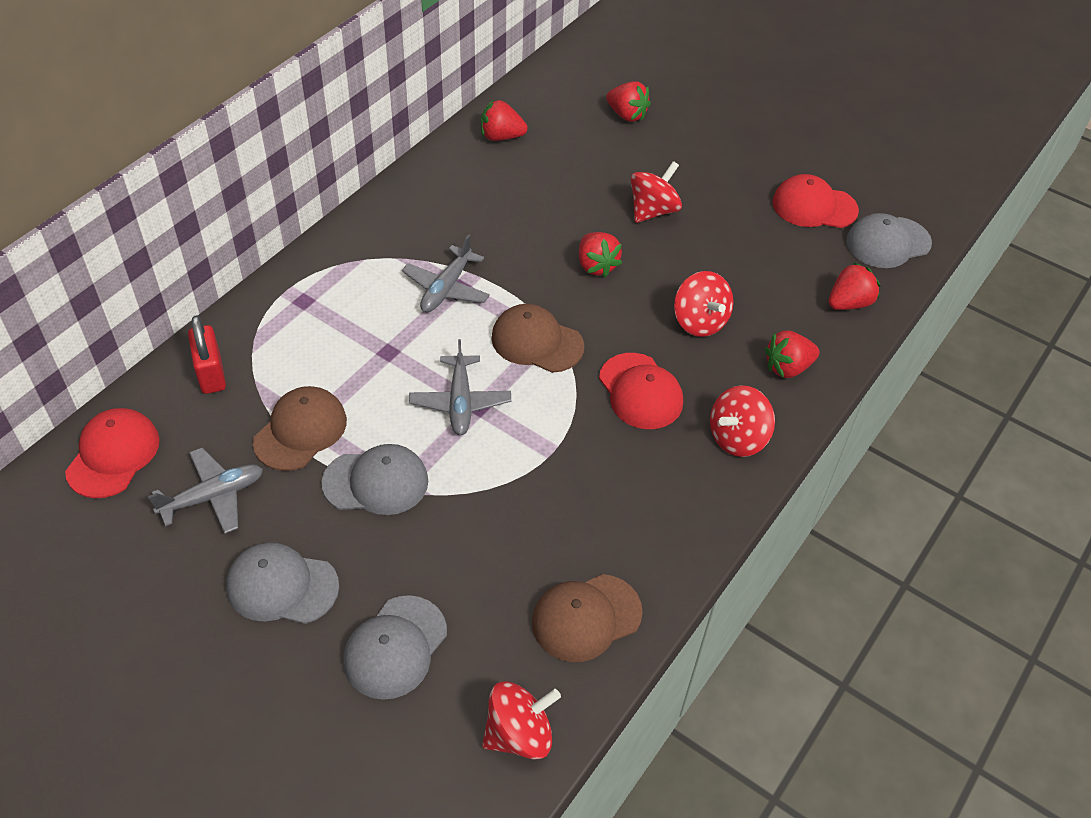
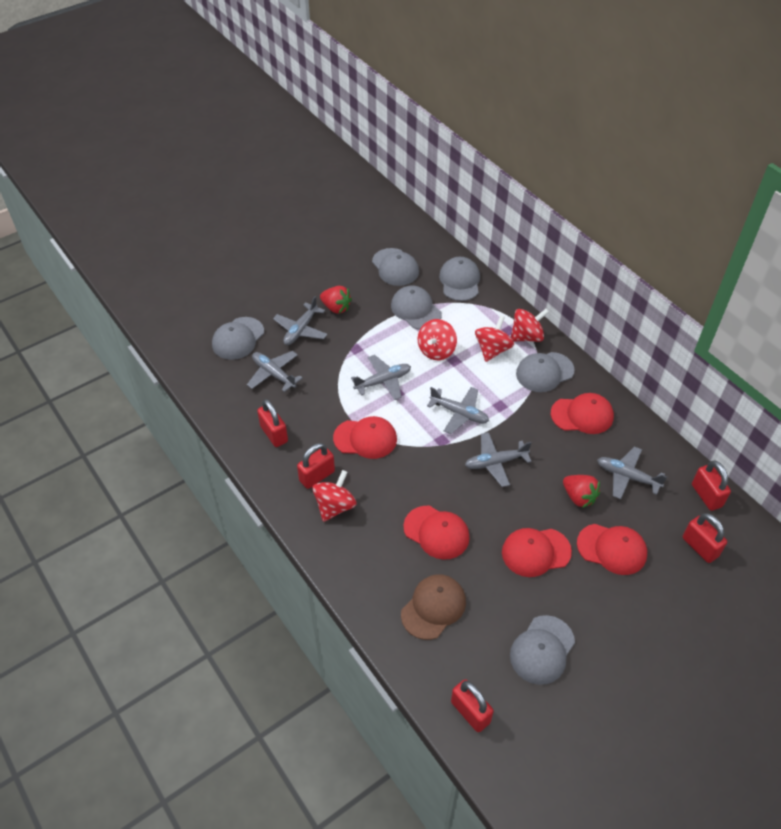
brown cap: 3 -> 1
grey cap: 4 -> 6
grey plane: 3 -> 6
red cap: 3 -> 5
red padlock: 1 -> 5
red strawberry: 5 -> 2

